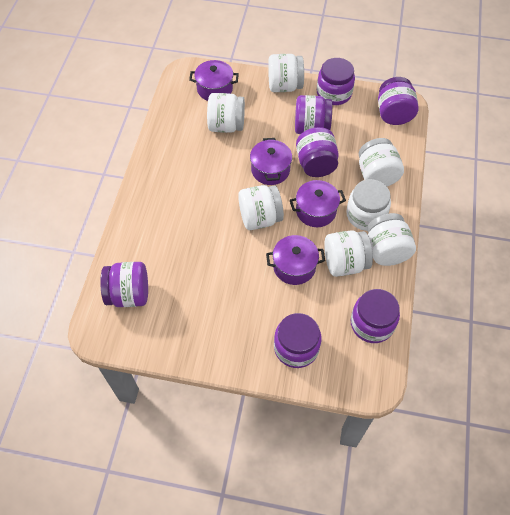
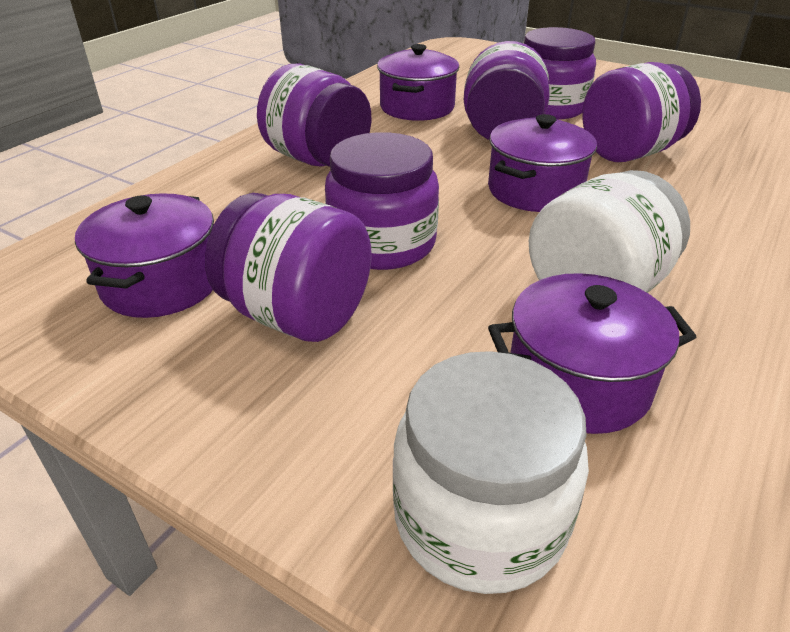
purple jar: 7 -> 6
white jar: 7 -> 2

